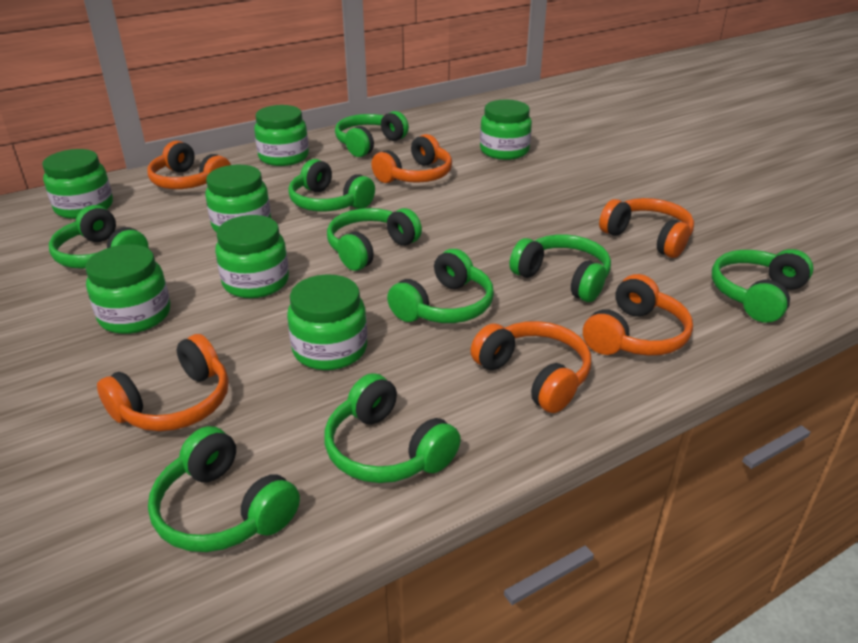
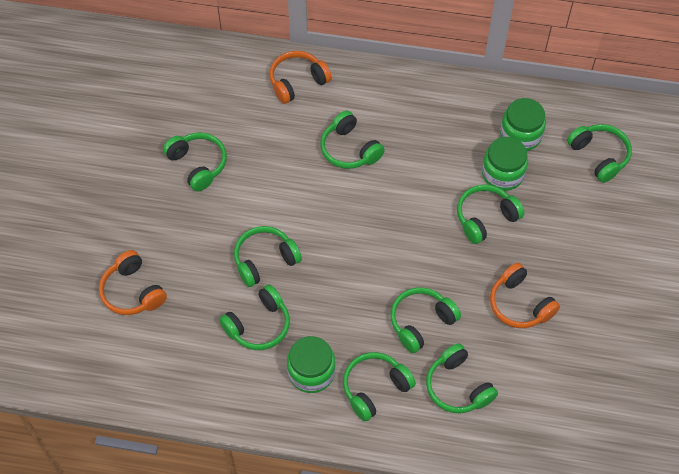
green jar: 7 -> 3
orange headphones: 6 -> 3

